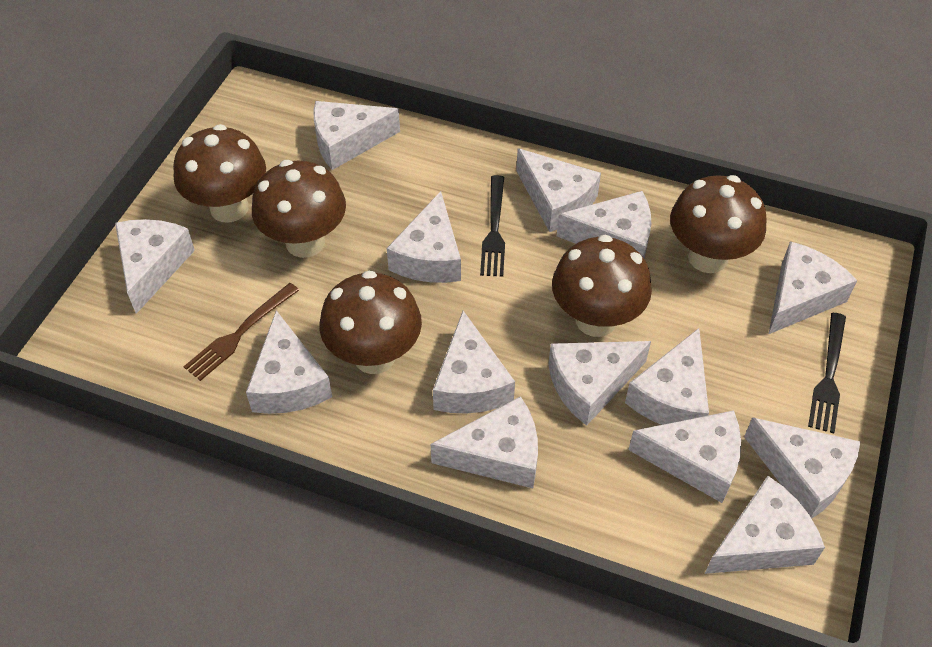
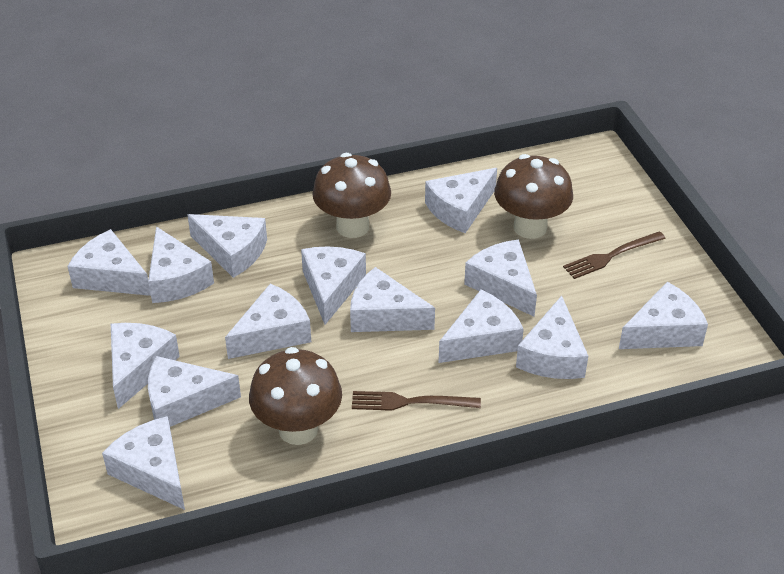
black fork: 2 -> 0
brown fork: 1 -> 2
brown mushroom: 5 -> 3

